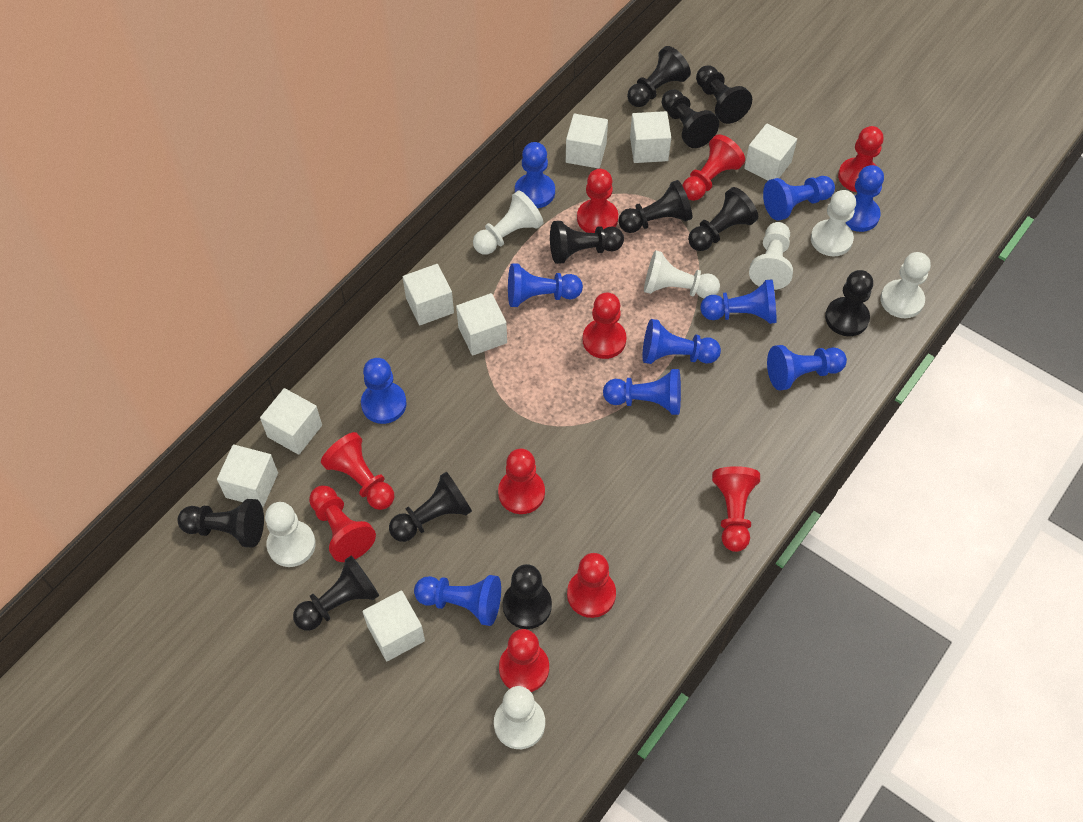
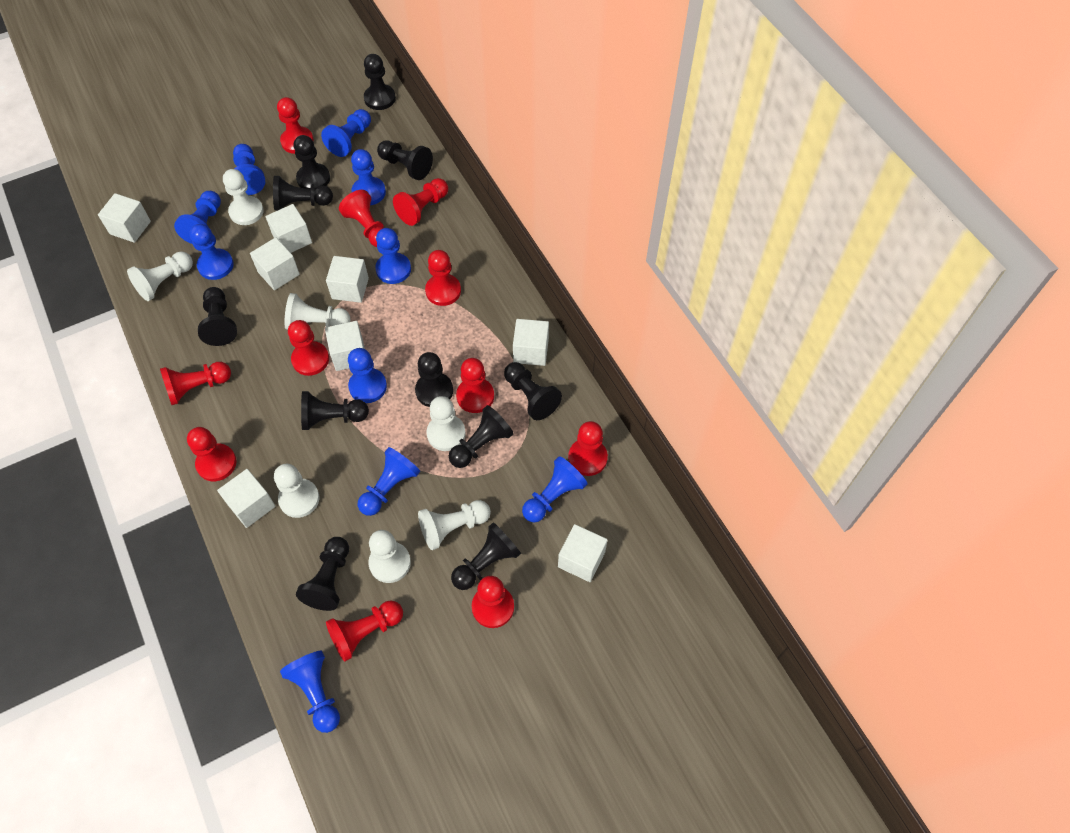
red pawn: 10 -> 11

